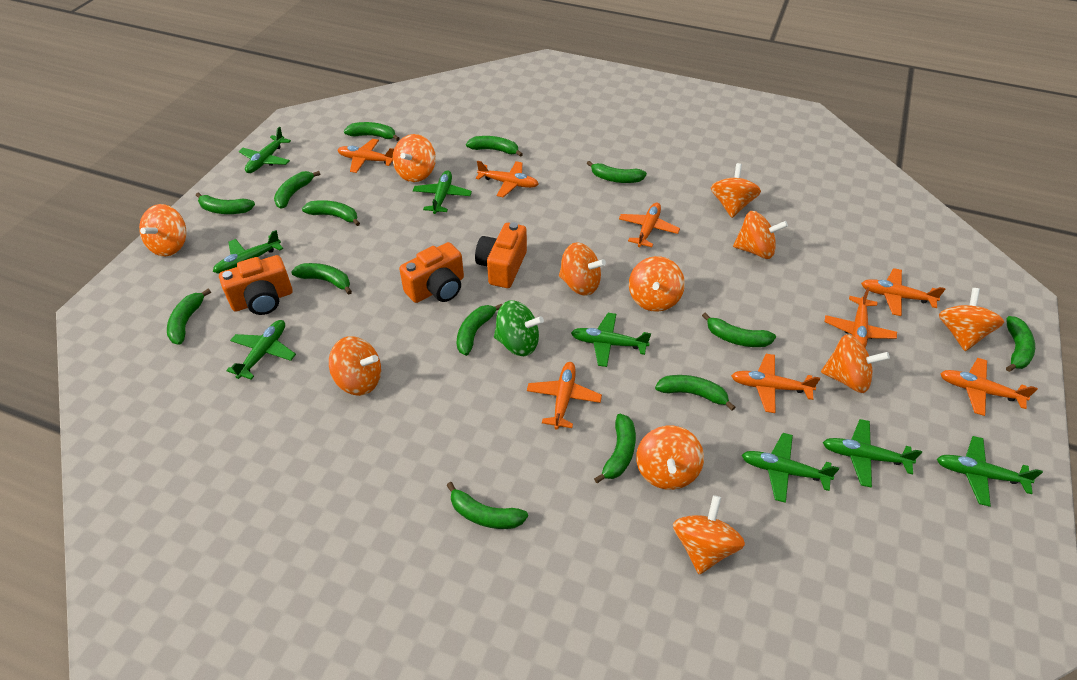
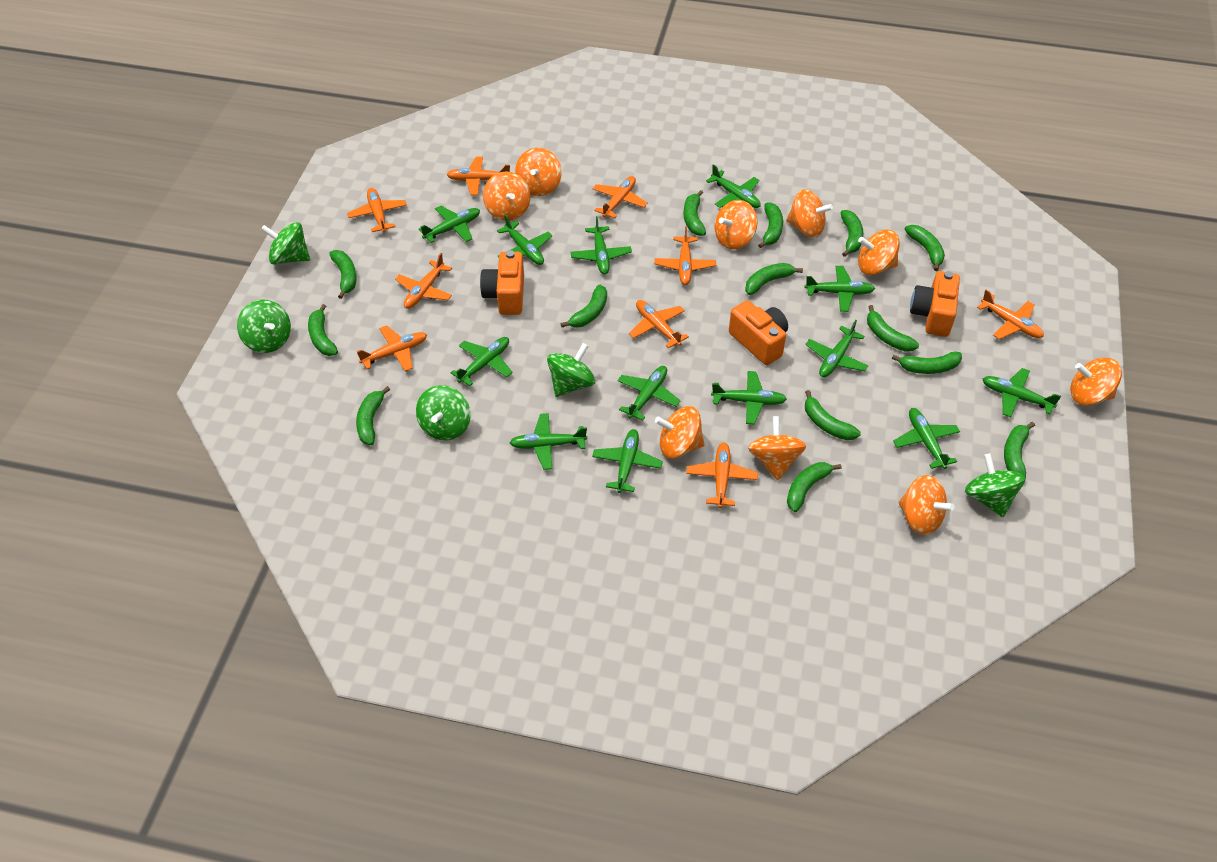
green plane: 8 -> 13
green spinning top: 1 -> 5
orange plane: 8 -> 9
orange spinning top: 11 -> 9

